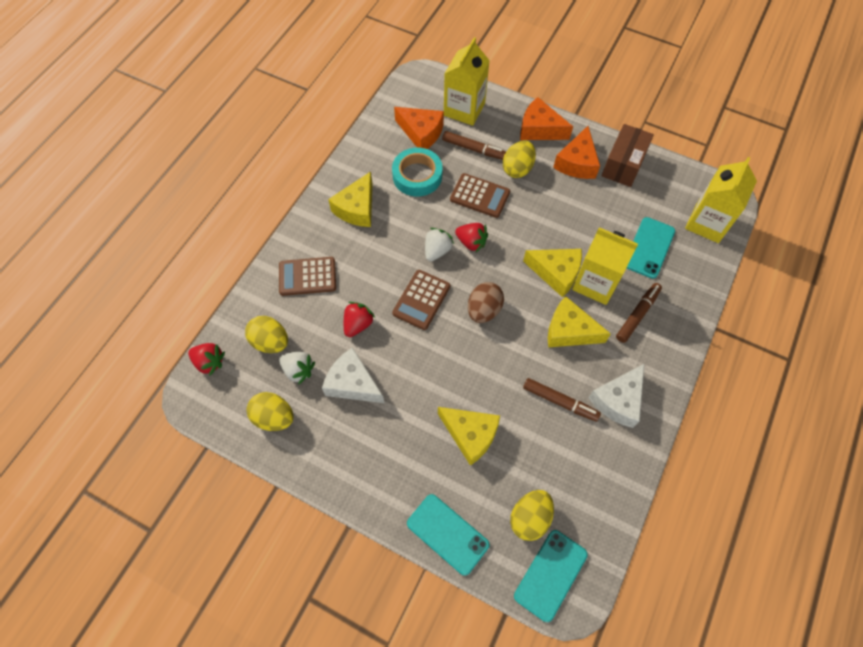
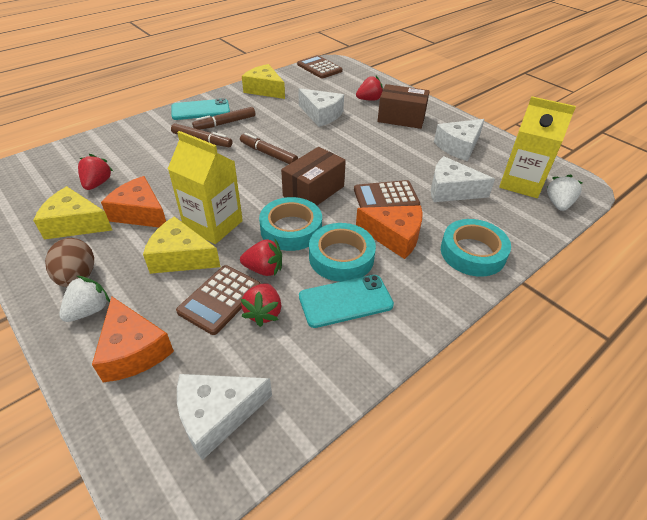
brown box: 1 -> 2
red strawberry: 3 -> 4
turquoise phone: 3 -> 2
turquoise tape: 1 -> 3
white cheese: 2 -> 4
yellow carton: 3 -> 2
yellow cheese: 4 -> 3
yellow egg: 4 -> 0

